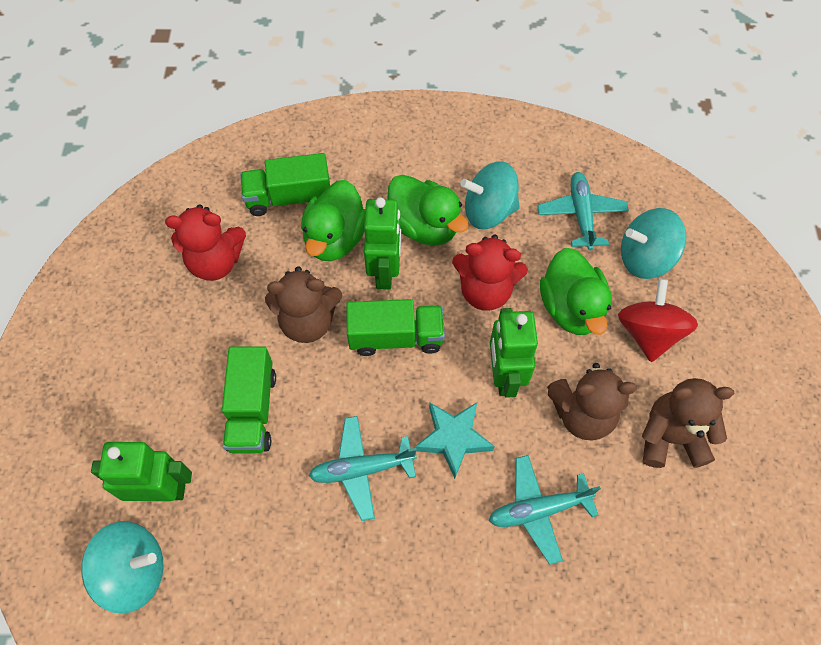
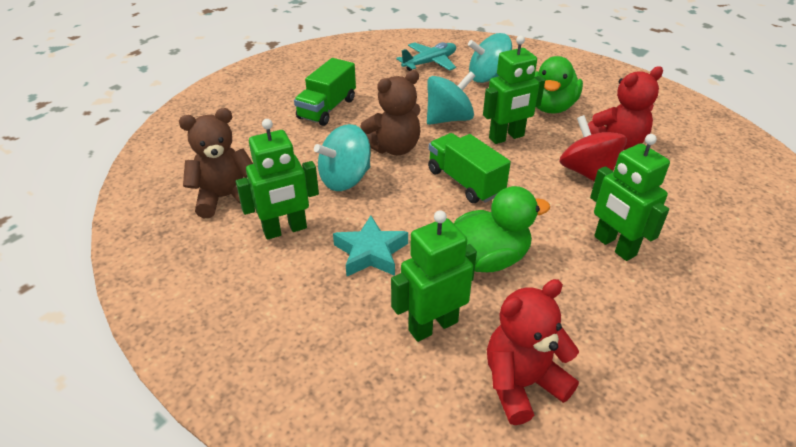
brown teddy bear: 3 -> 2
green duck: 3 -> 2
green robot: 3 -> 4
green truck: 3 -> 2
turquoise plane: 3 -> 1

